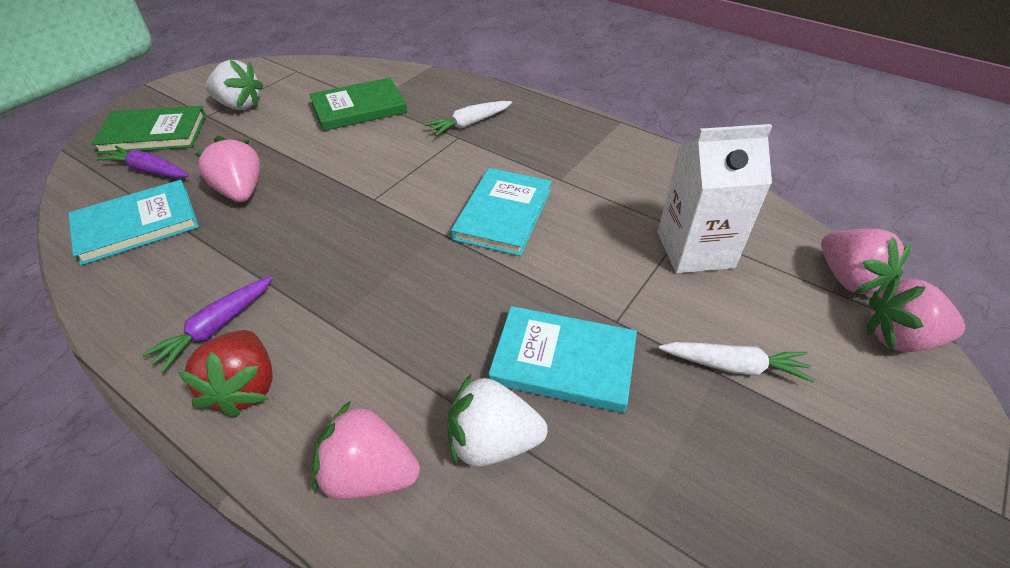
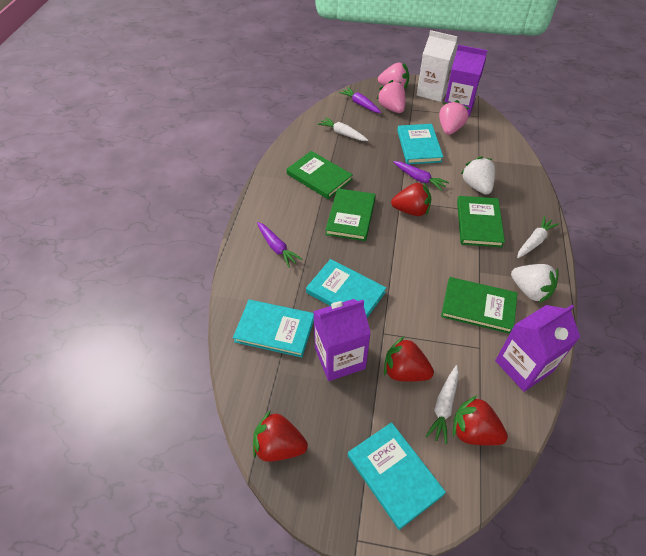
green book: 2 -> 4
pink strawberry: 4 -> 3
purple carrot: 2 -> 3
purple carton: 0 -> 3
red strawberry: 1 -> 4
turquoise book: 3 -> 4
white carrot: 2 -> 3

